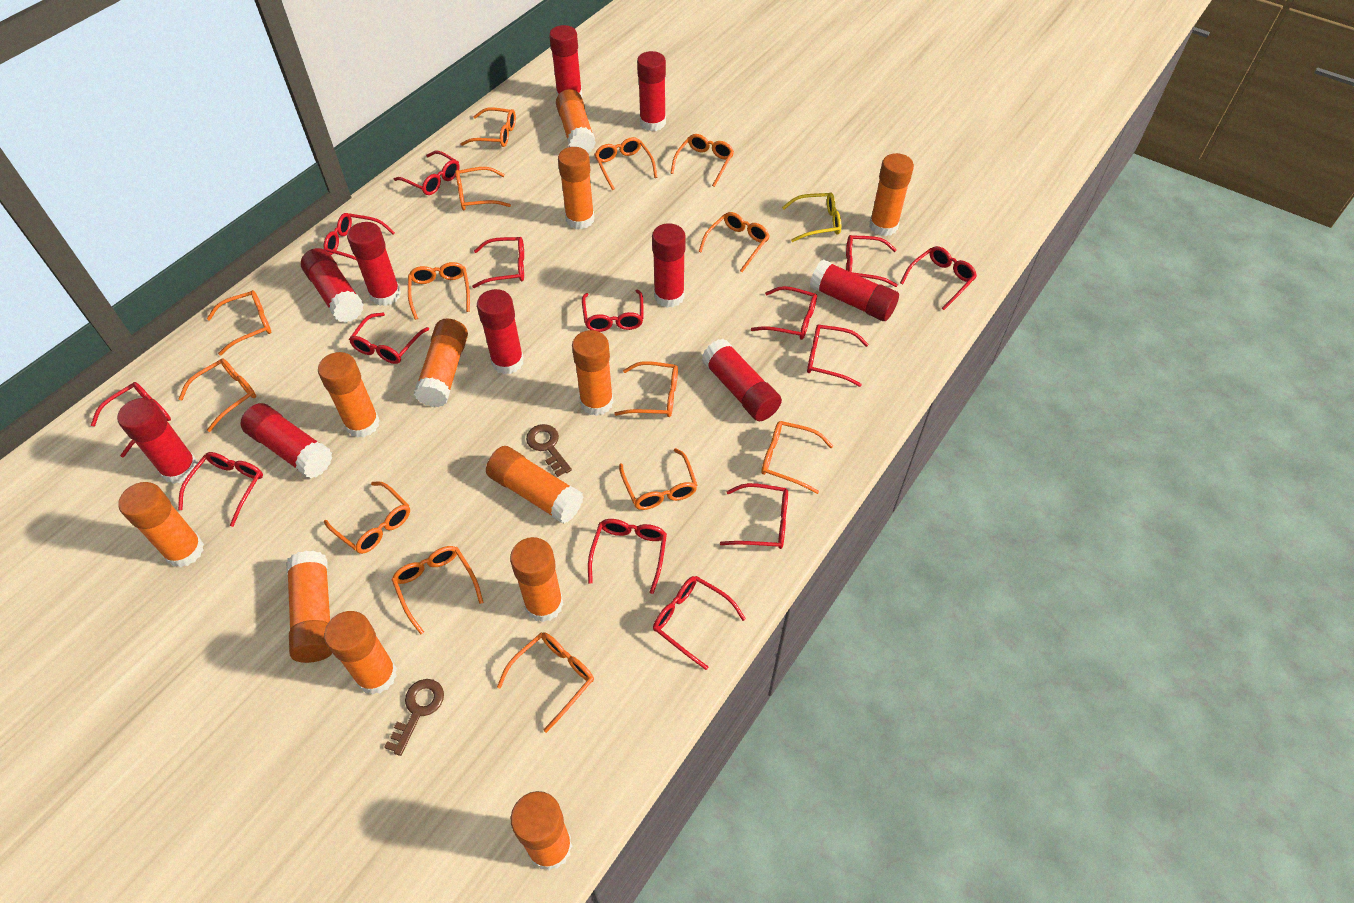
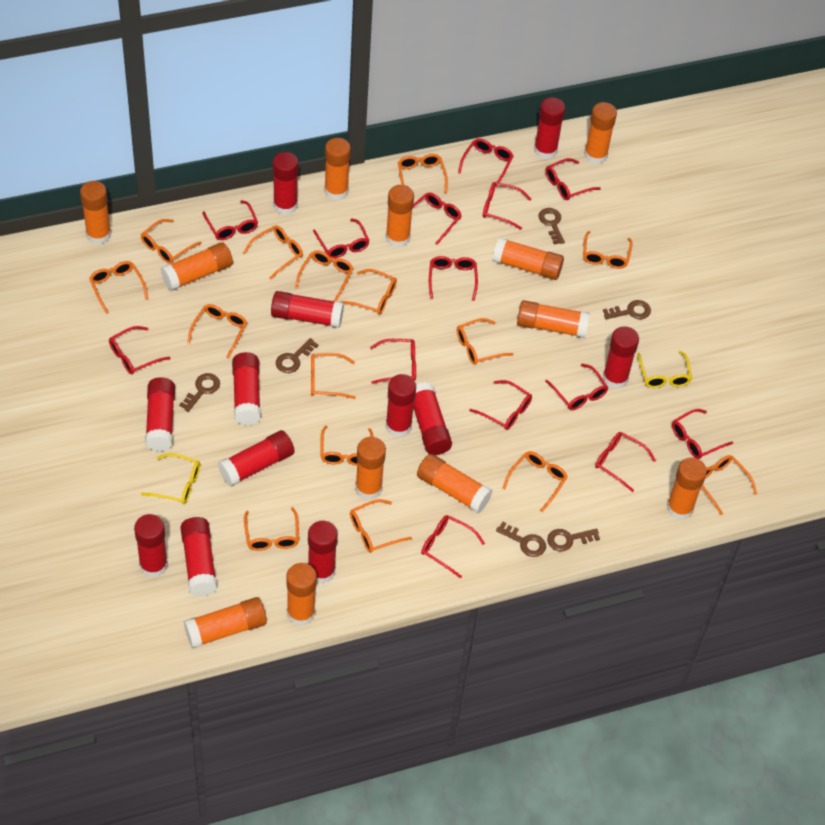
brown key: 2 -> 6
orange glasses: 14 -> 15
red glue stick: 10 -> 12
yellow glasses: 1 -> 2

